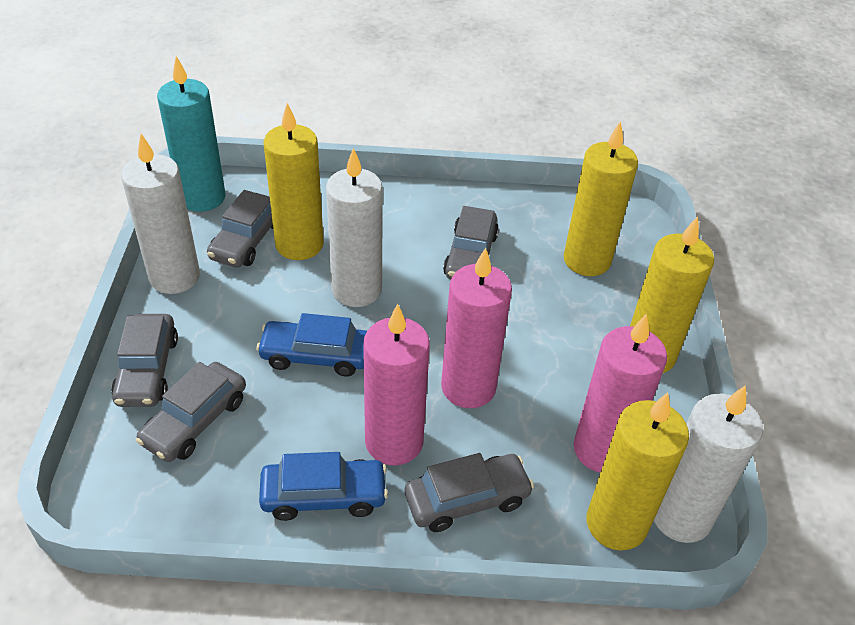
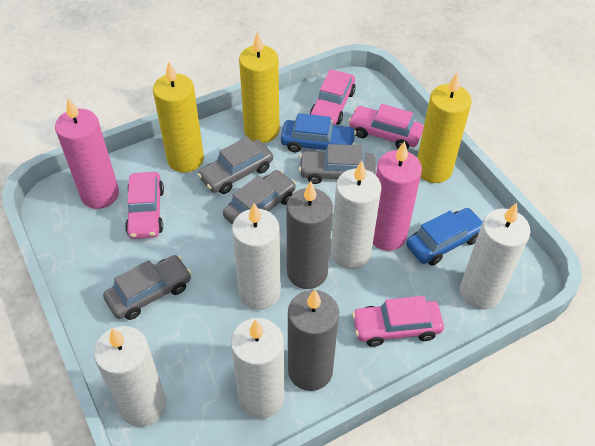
grey candle: 0 -> 2
grey car: 5 -> 4
pink candle: 3 -> 2
pink car: 0 -> 4
turquoise candle: 1 -> 0
white candle: 3 -> 5
yellow candle: 4 -> 3

